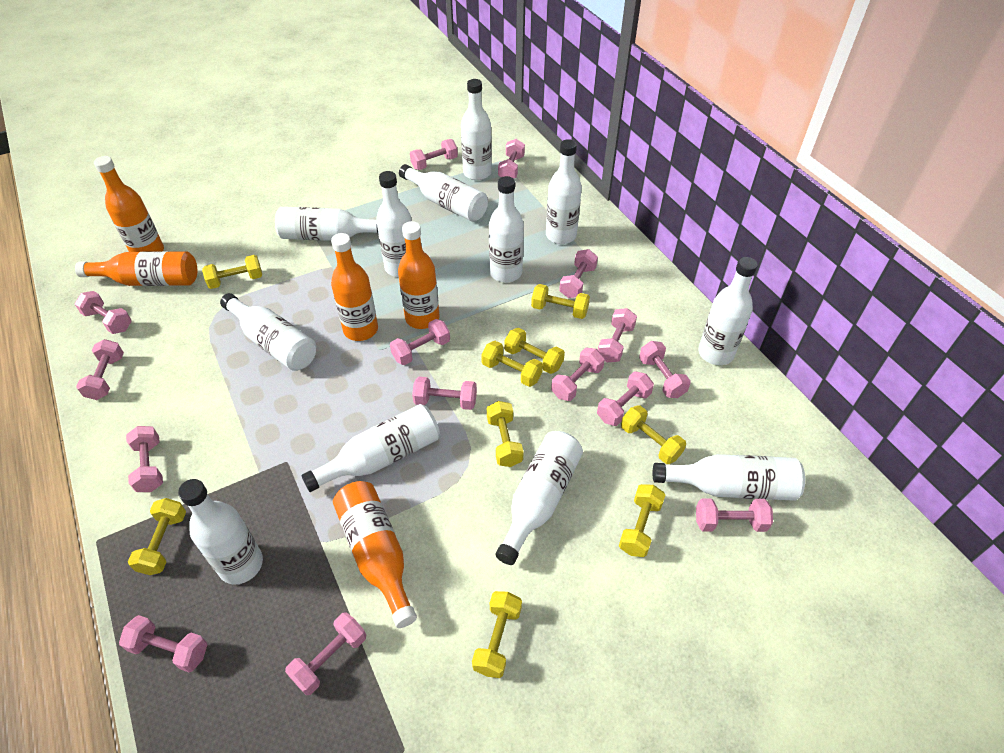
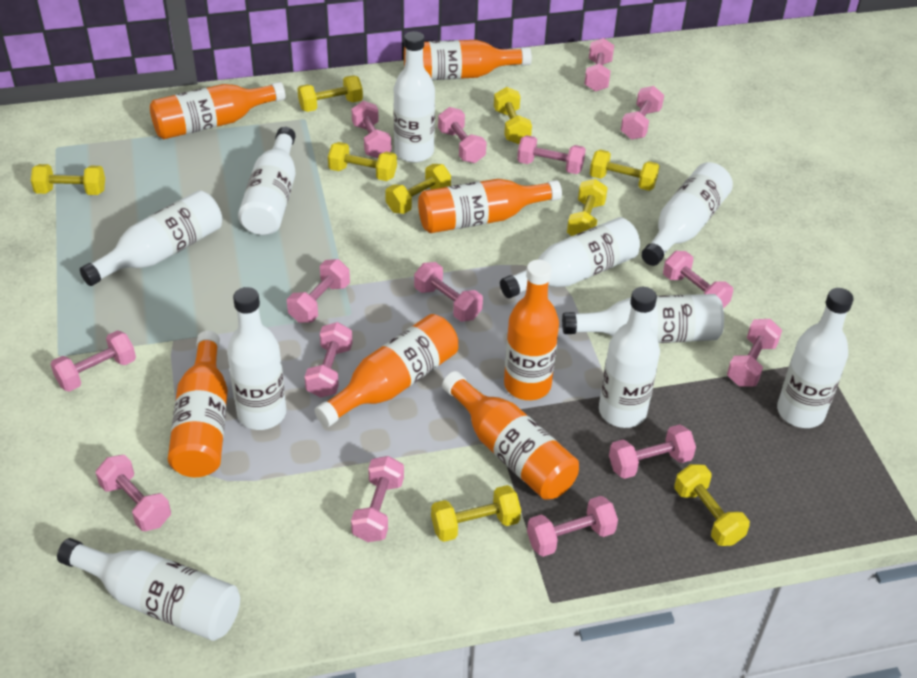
orange bottle: 5 -> 7
white bottle: 12 -> 10

